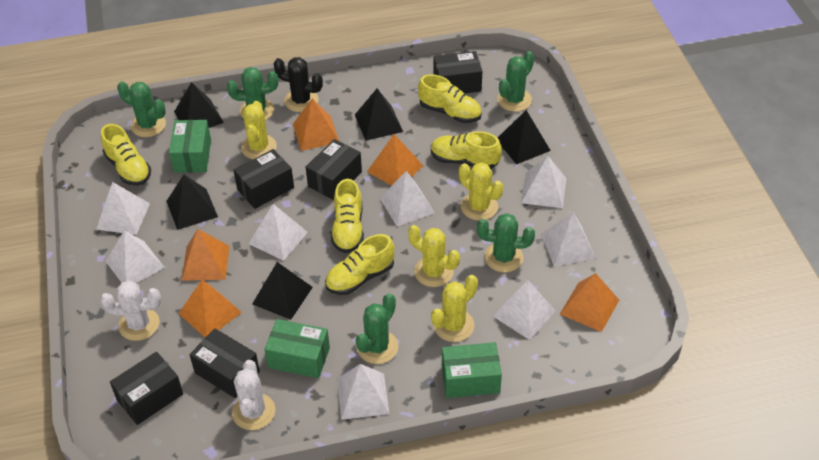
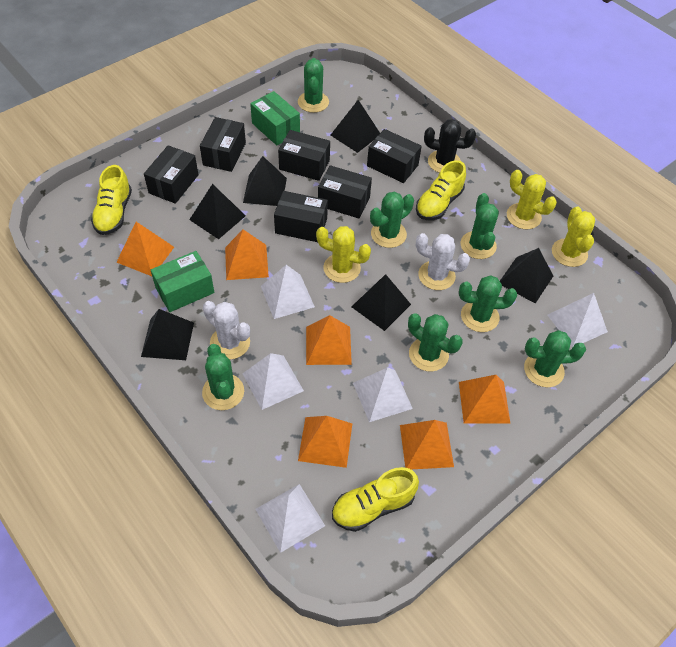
black box: 5 -> 6
black pyramid: 5 -> 6
green box: 3 -> 2
green cactus: 5 -> 7
orange pyramid: 5 -> 6
white pyramid: 8 -> 5
yellow cactus: 4 -> 3
yellow shoe: 5 -> 3

